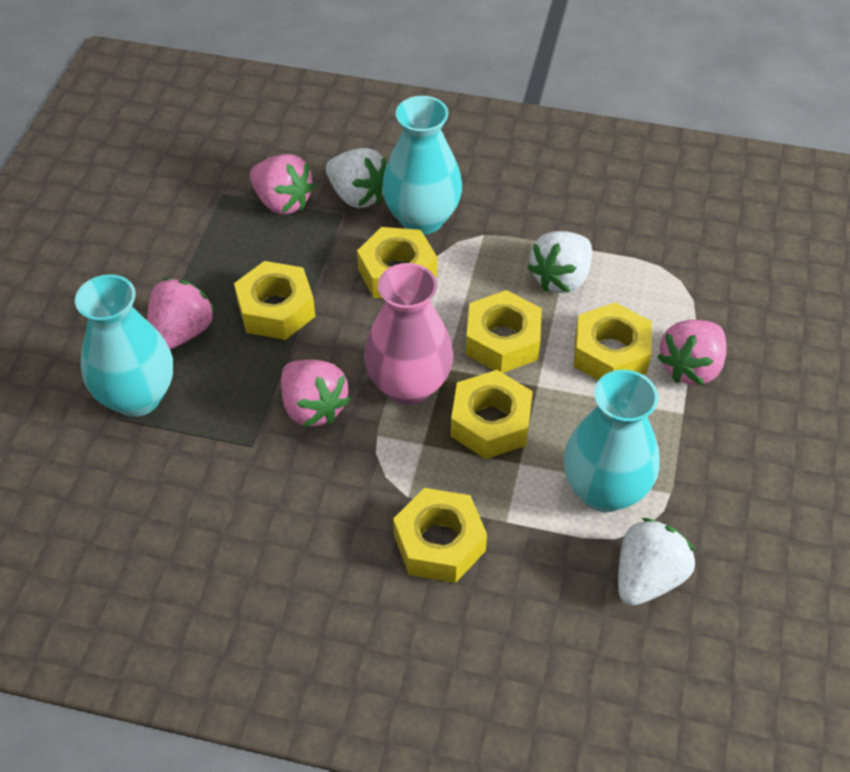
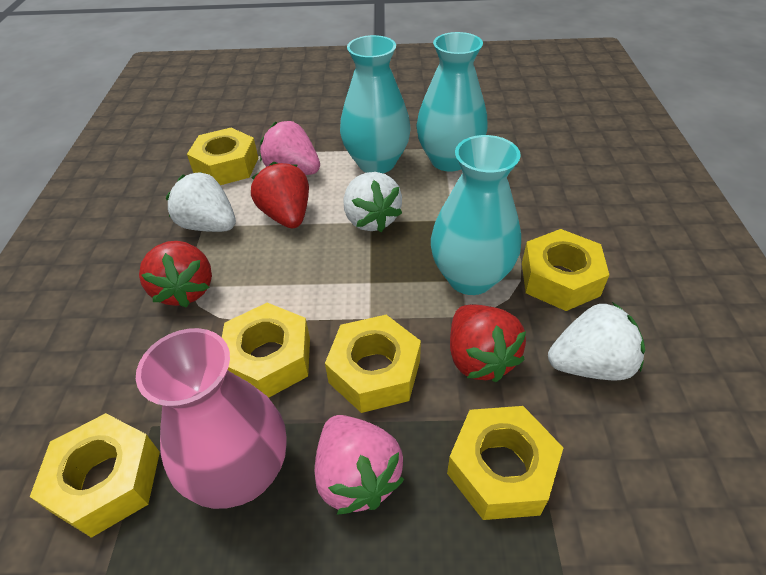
pink strawberry: 4 -> 2
red strawberry: 0 -> 3

